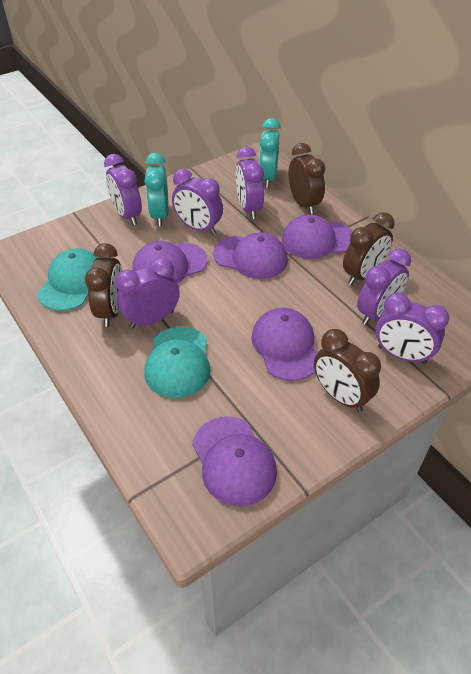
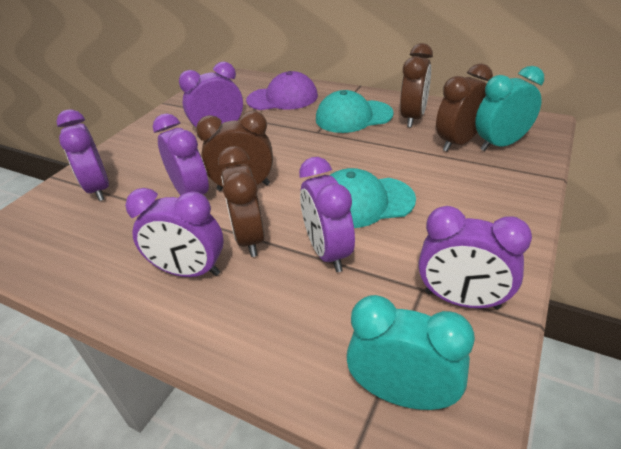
purple cap: 5 -> 1

